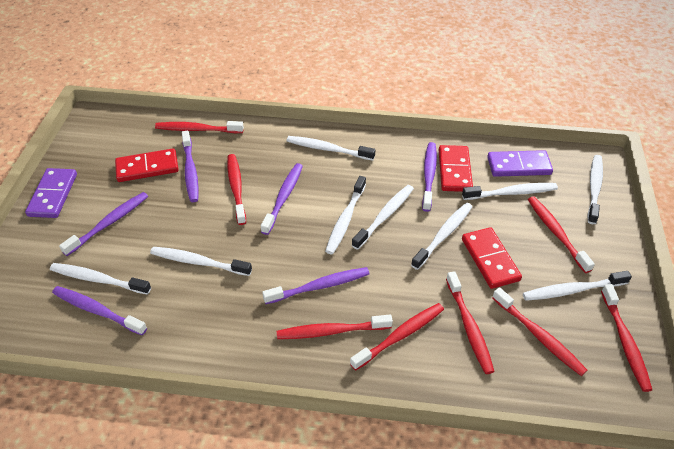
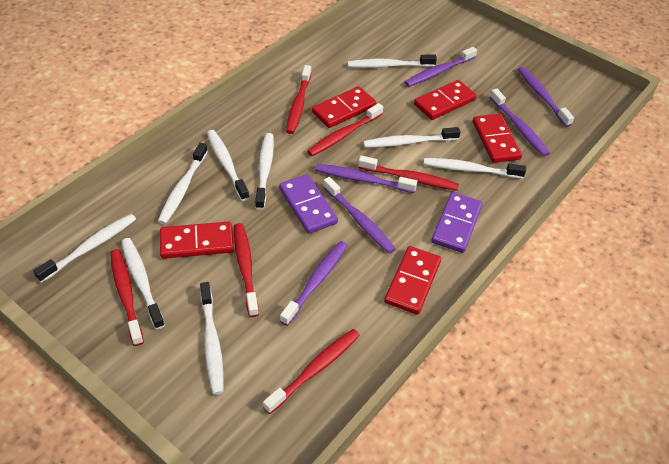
red domino: 3 -> 5
red toothbrush: 8 -> 6

